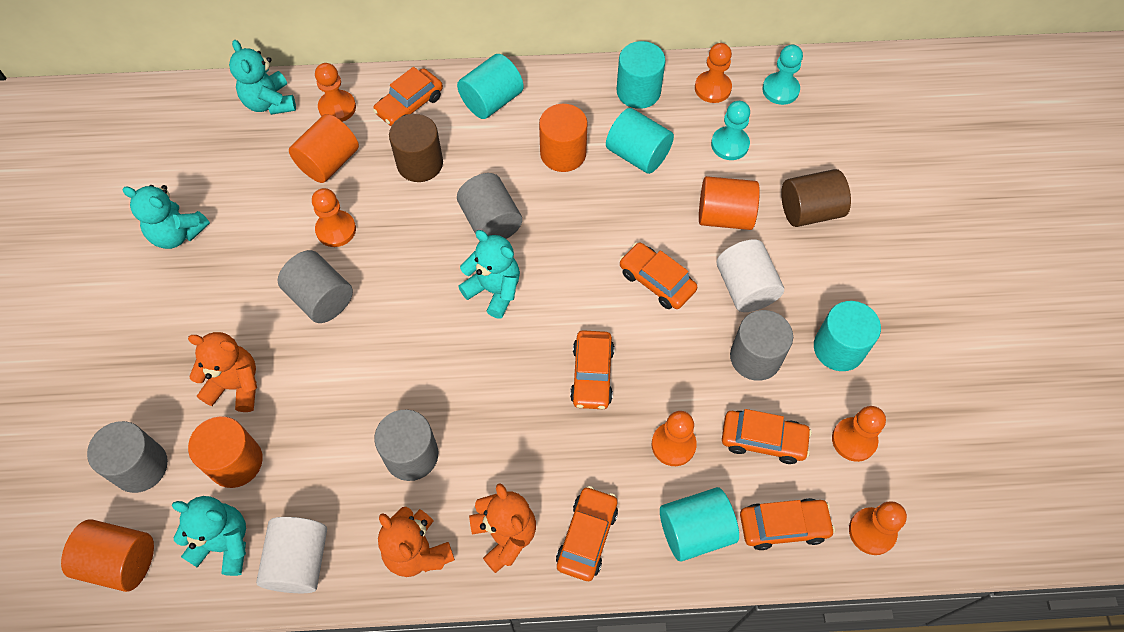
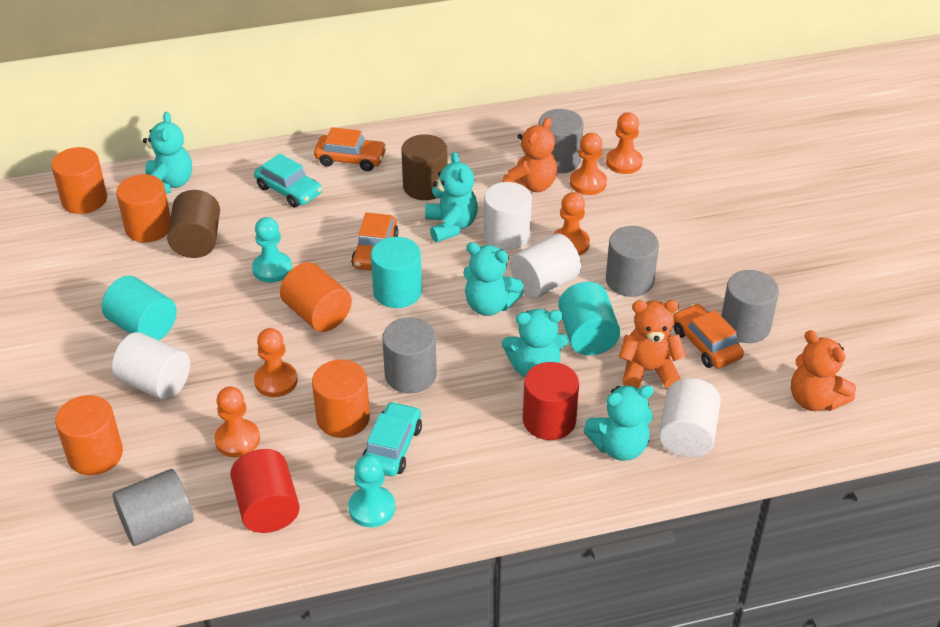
orange car: 6 -> 3
orange pawn: 6 -> 5
red cylinder: 0 -> 2
turquoise car: 0 -> 2
turquoise cylinder: 5 -> 3
turquoise teddy bear: 4 -> 5
white cylinder: 2 -> 4

